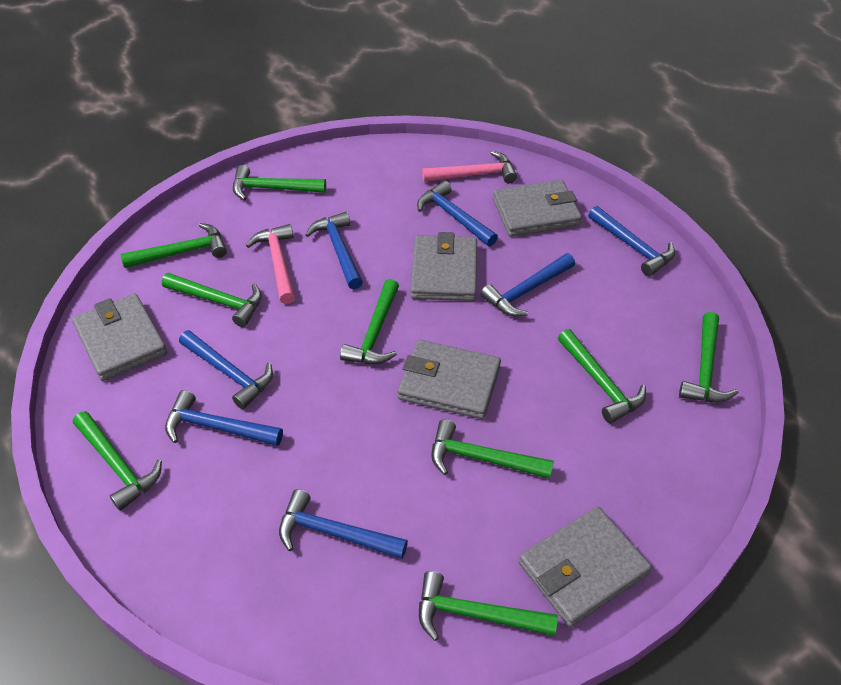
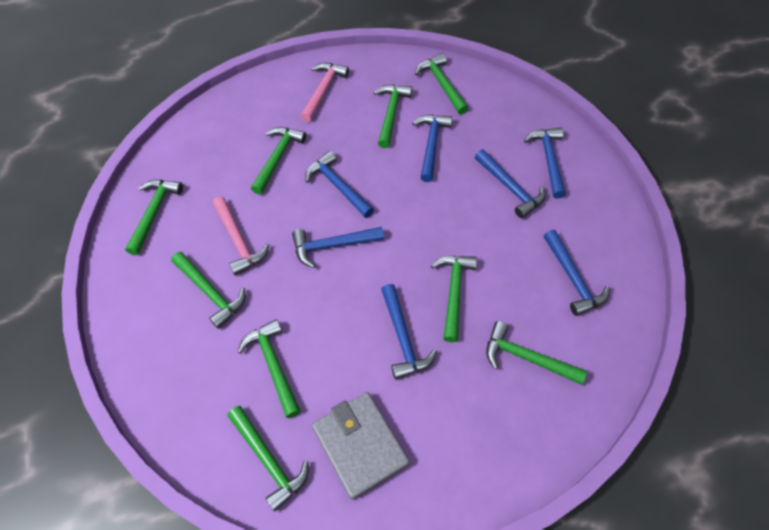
grey wallet: 5 -> 1

